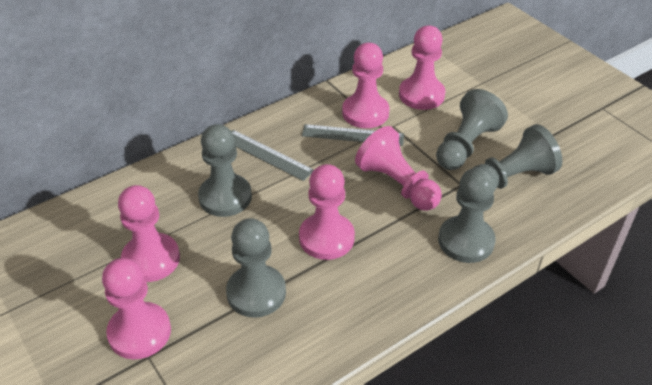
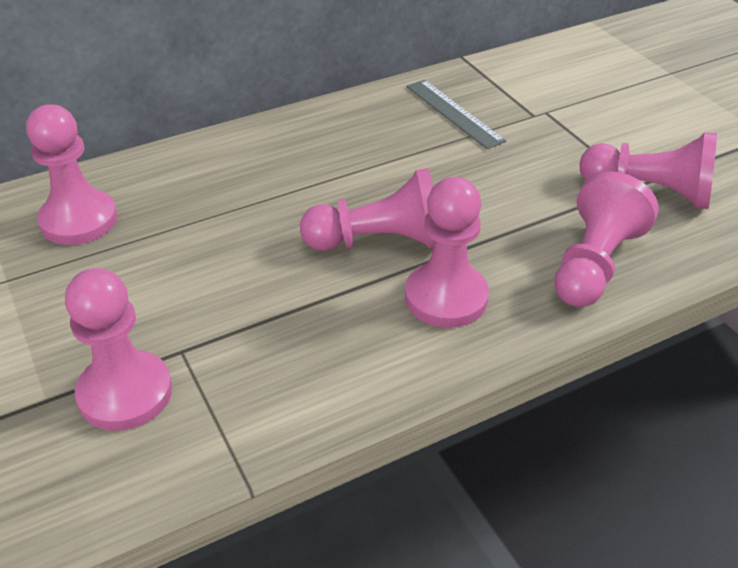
grey pawn: 5 -> 0
grey ruler: 2 -> 1

